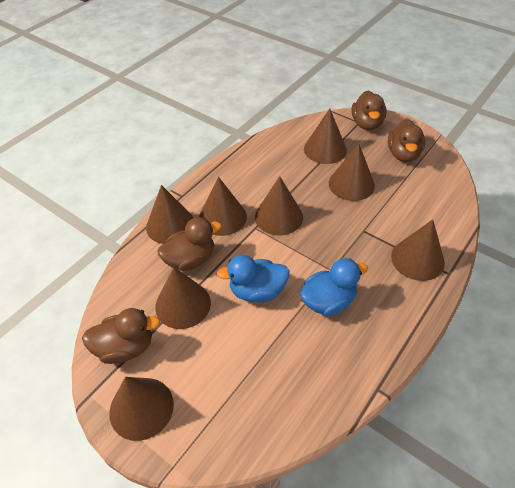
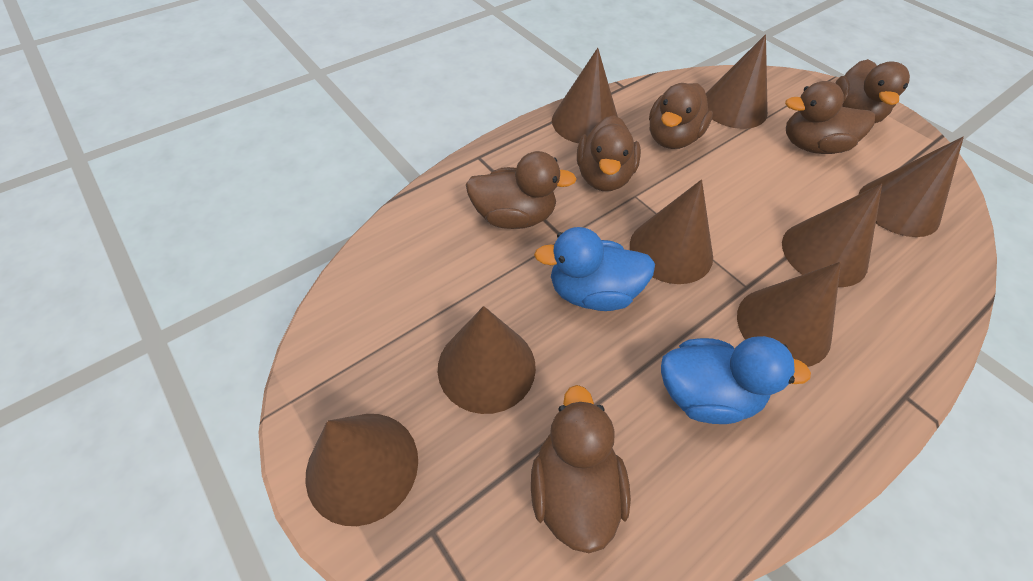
brown duck: 4 -> 6

